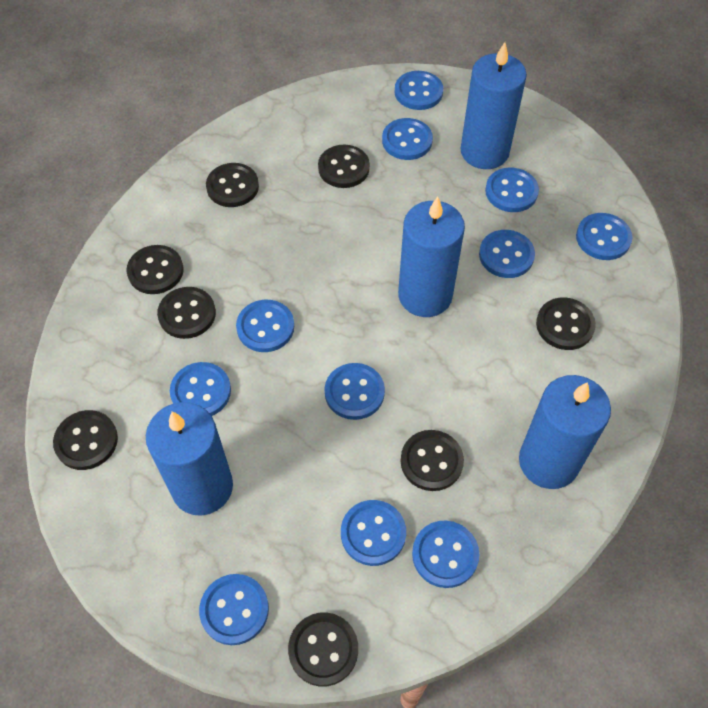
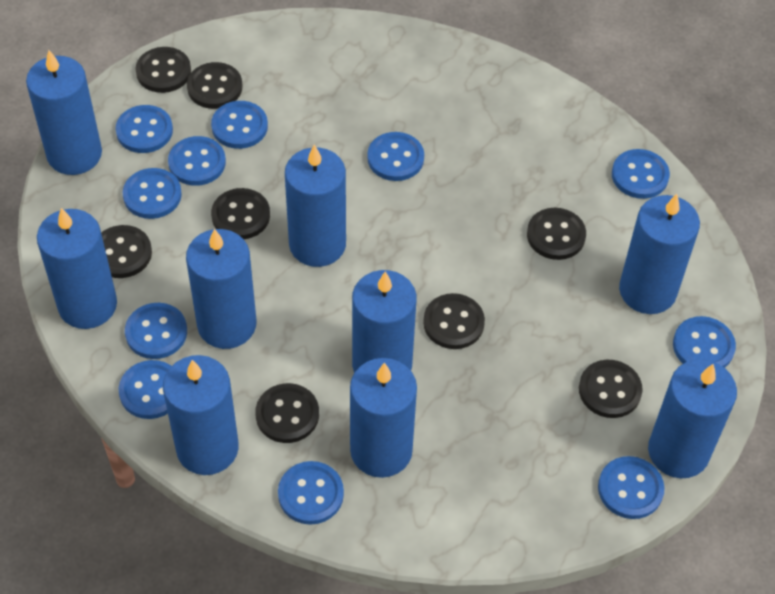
blue candle: 4 -> 9

